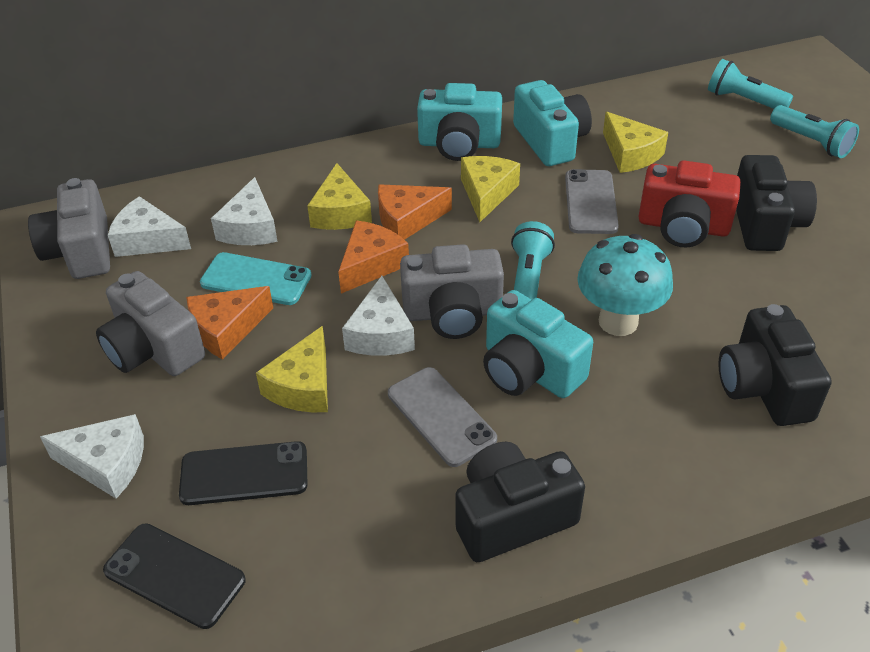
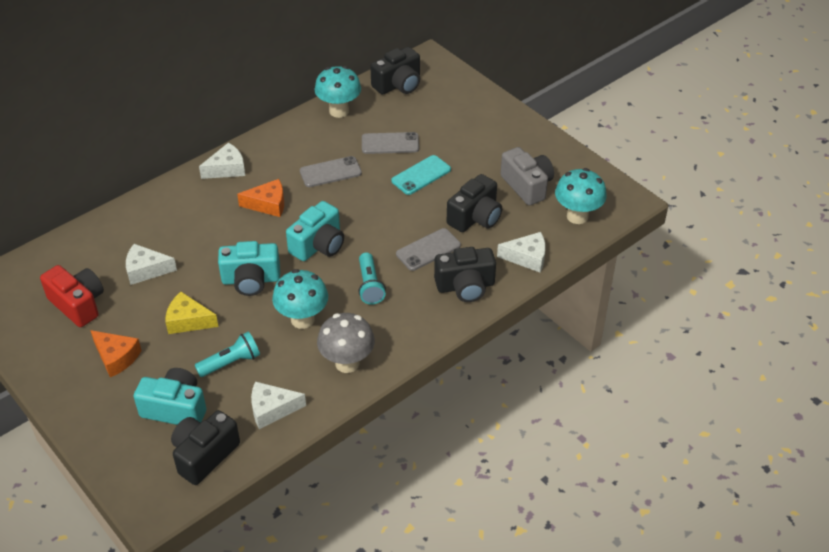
black camera: 3 -> 4
black phone: 2 -> 0
grey camera: 3 -> 1
grey mushroom: 0 -> 1
grey phone: 2 -> 3
orange cheese: 3 -> 2
turquoise flashlight: 3 -> 2
turquoise mushroom: 1 -> 3
yellow cheese: 4 -> 1

